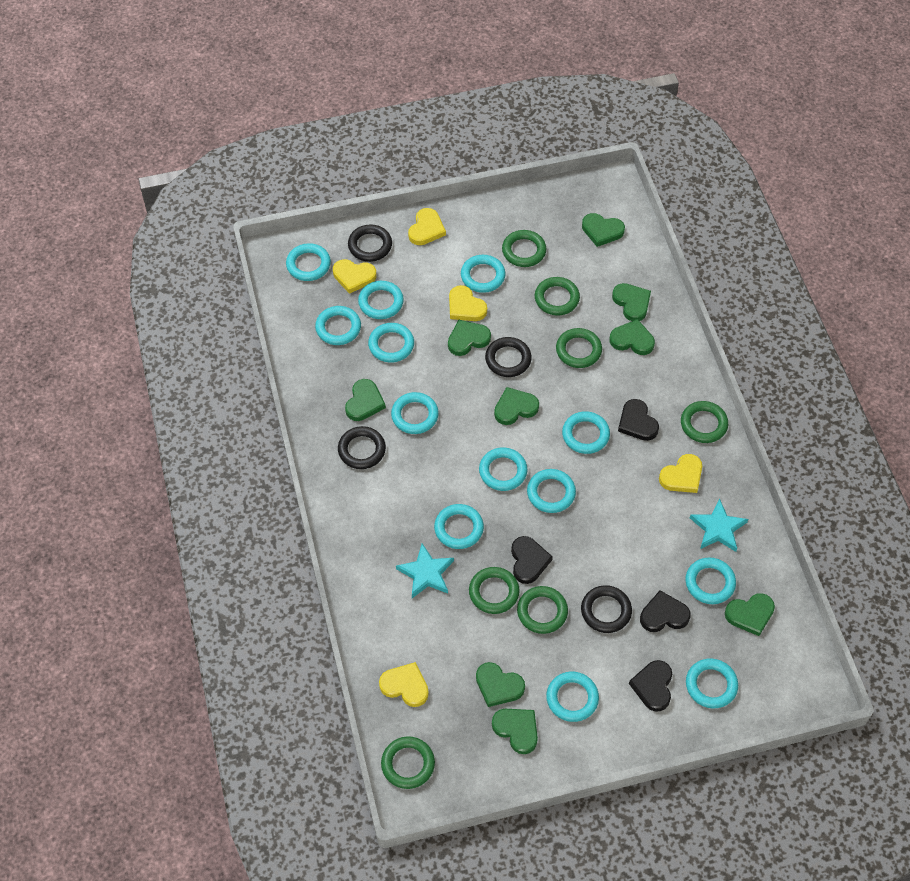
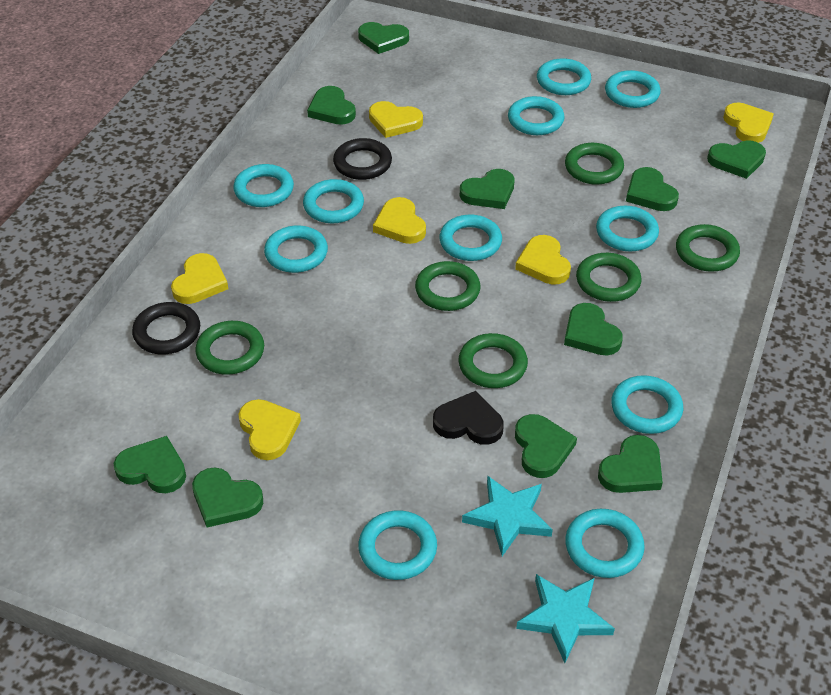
black heart: 4 -> 1
black ring: 4 -> 2
green heart: 9 -> 10
green ring: 7 -> 6
turquoise ring: 13 -> 11
yellow heart: 5 -> 6

